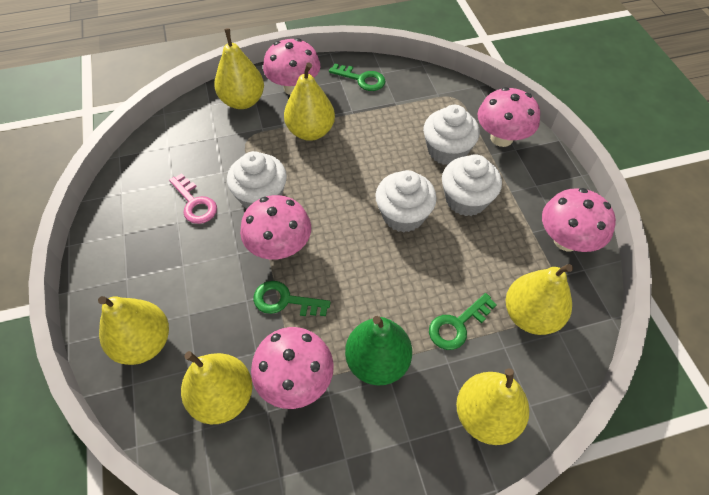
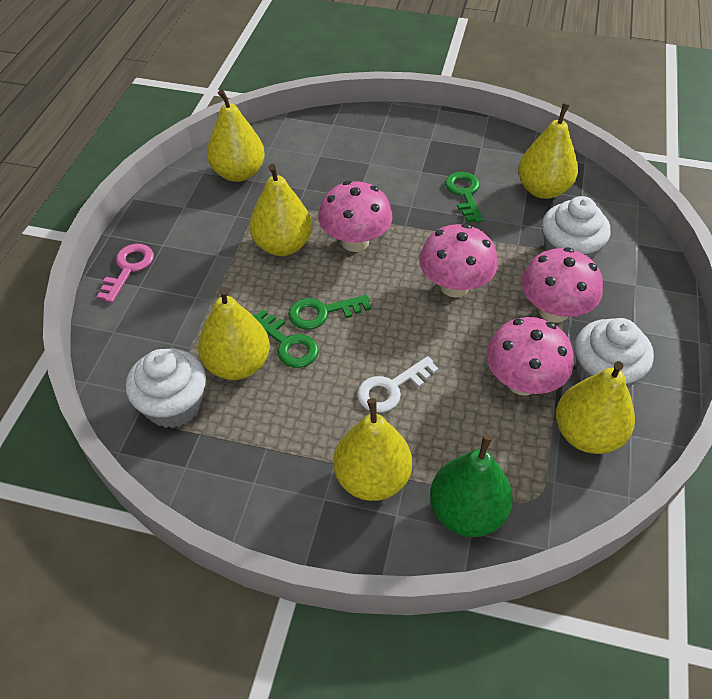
pink mushroom: 5 -> 4
white cupcake: 4 -> 3
white key: 0 -> 1

